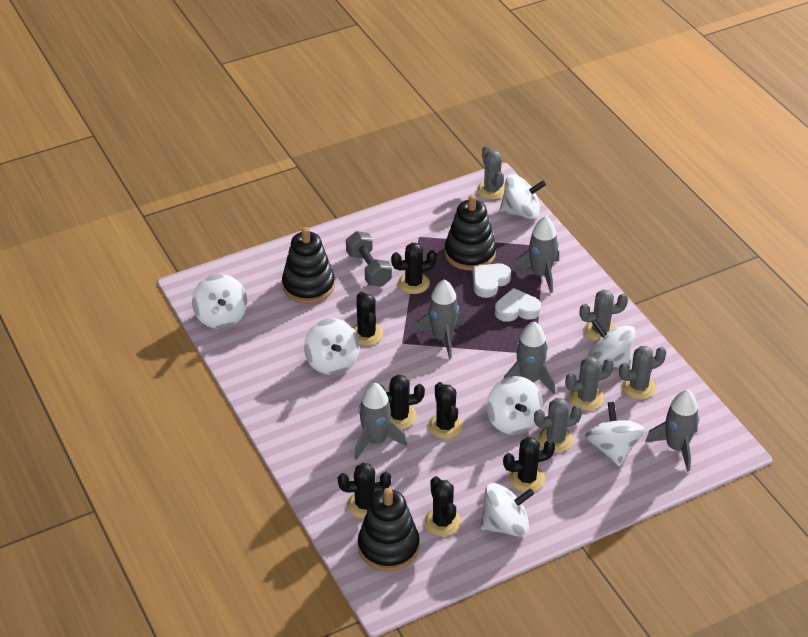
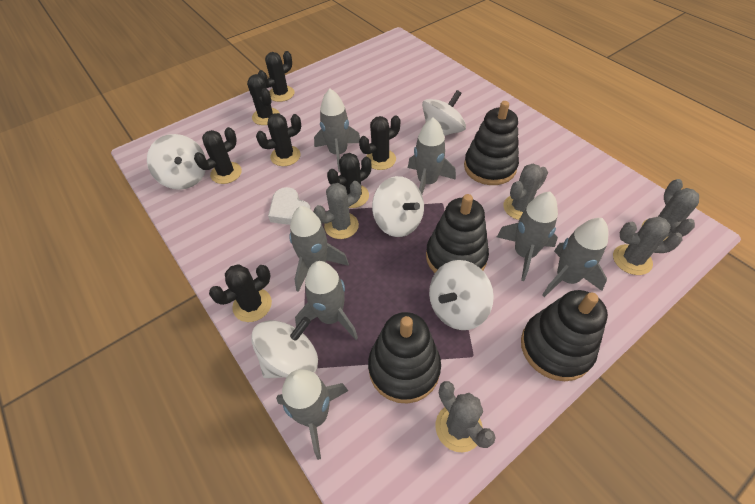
black stacking toy: 3 -> 4
grey dumbbell: 1 -> 0
grey rocket: 5 -> 7
white heart: 2 -> 1
white spinning top: 7 -> 5

